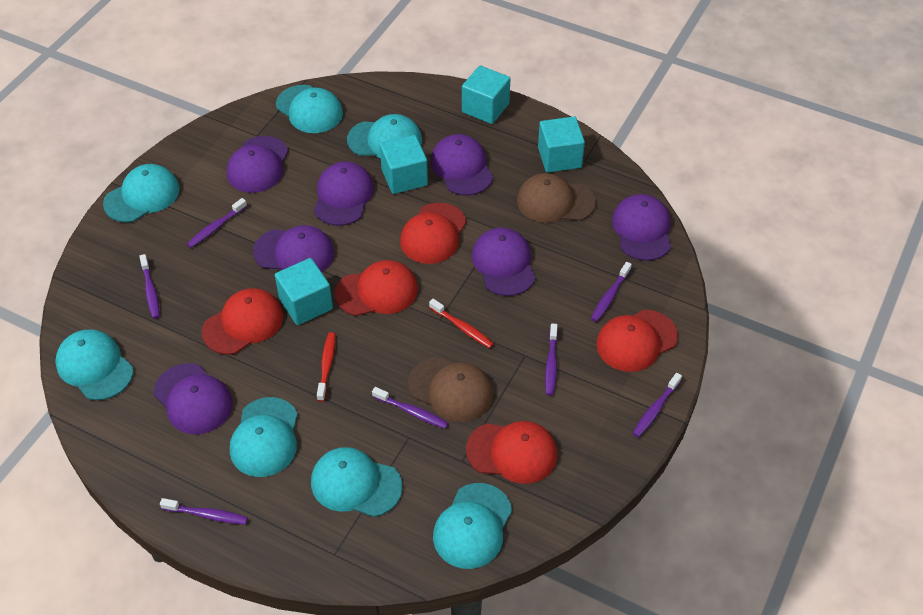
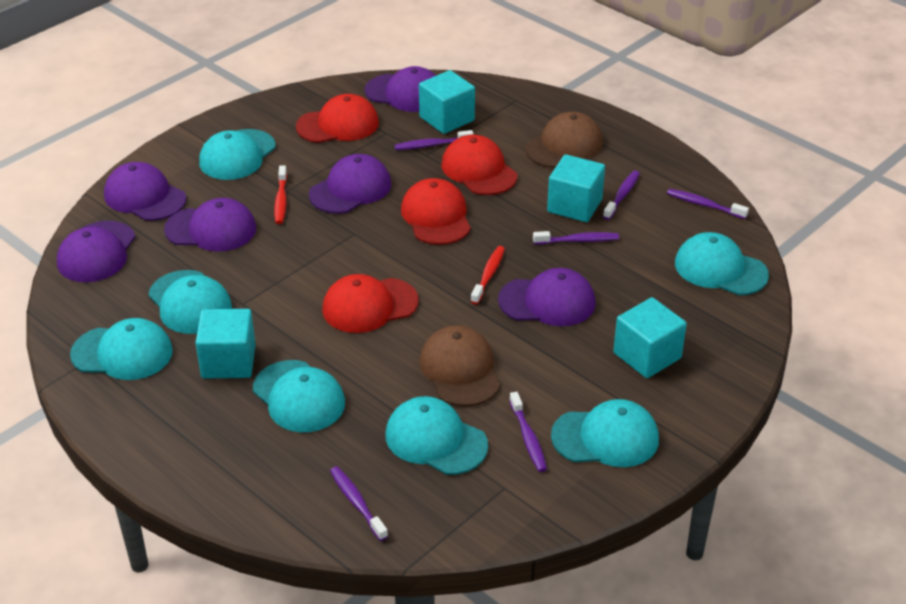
purple cap: 7 -> 6
purple toothbrush: 7 -> 6
red cap: 5 -> 4

